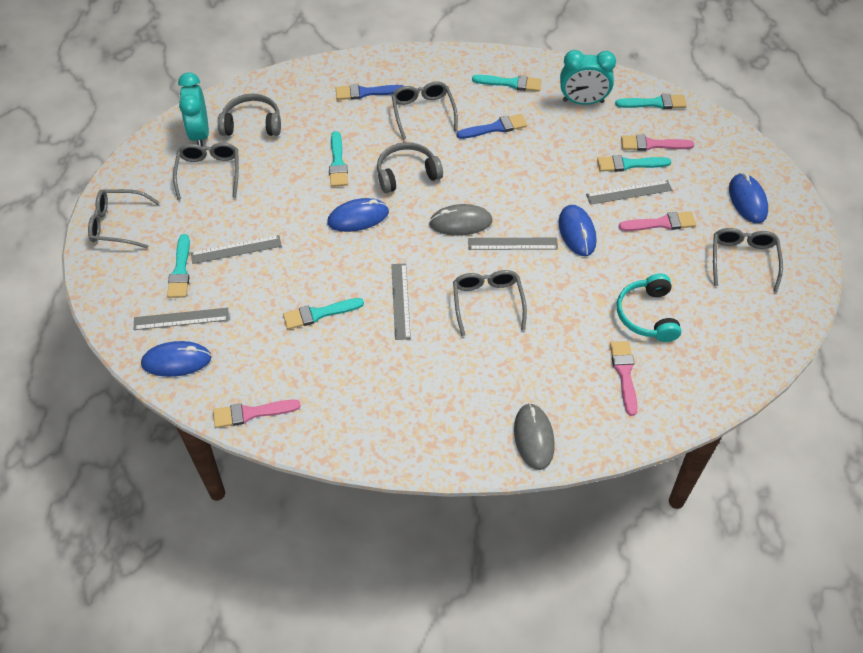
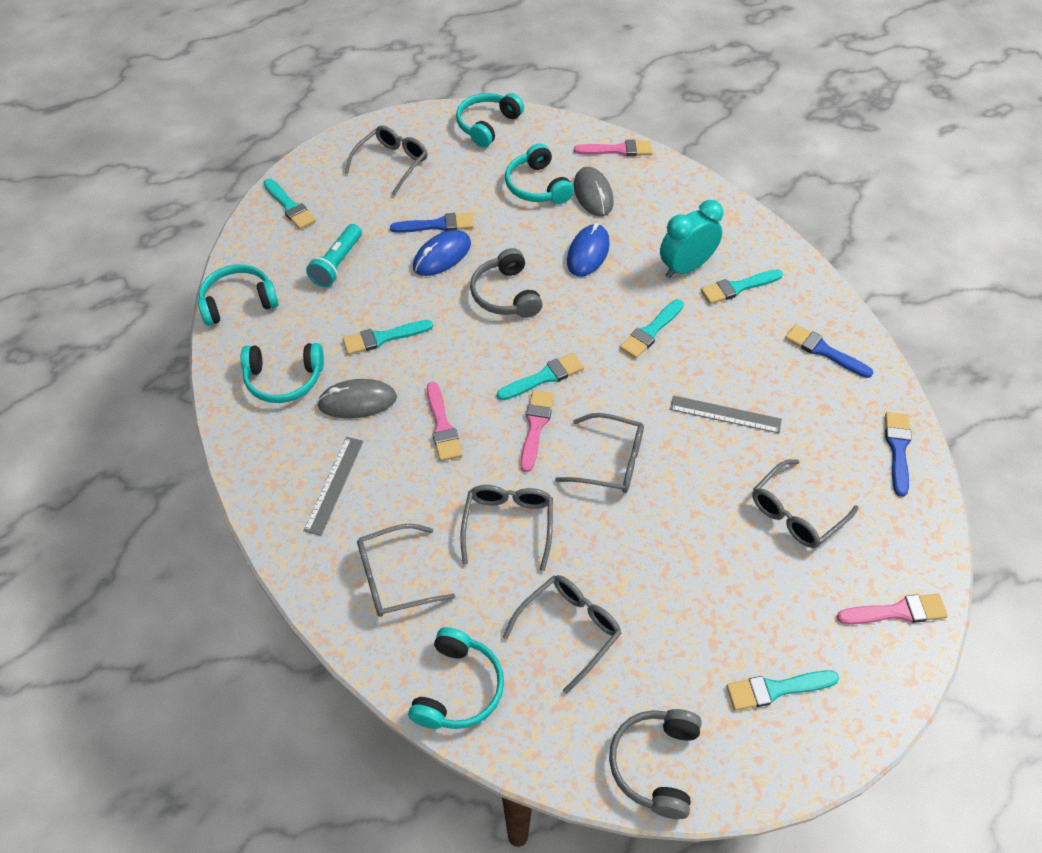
blue brush: 2 -> 3
blue mouse: 4 -> 2
grey glasses: 5 -> 6
grey ruler: 5 -> 2
turquoise clock: 2 -> 1
turquoise flashlight: 0 -> 1
turquoise headphones: 1 -> 5

